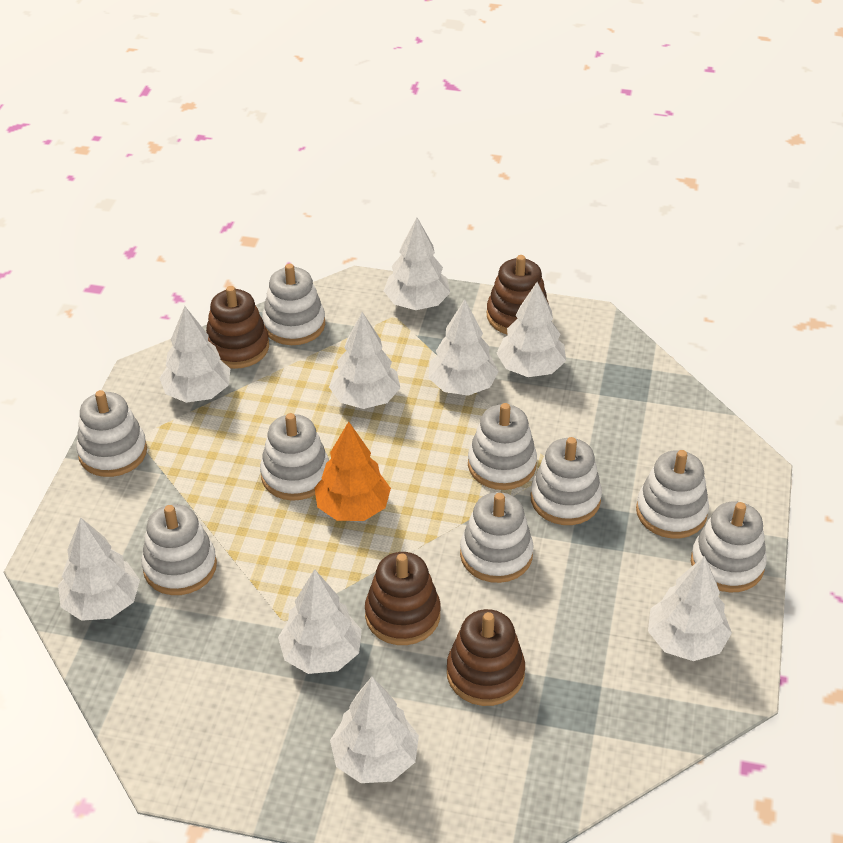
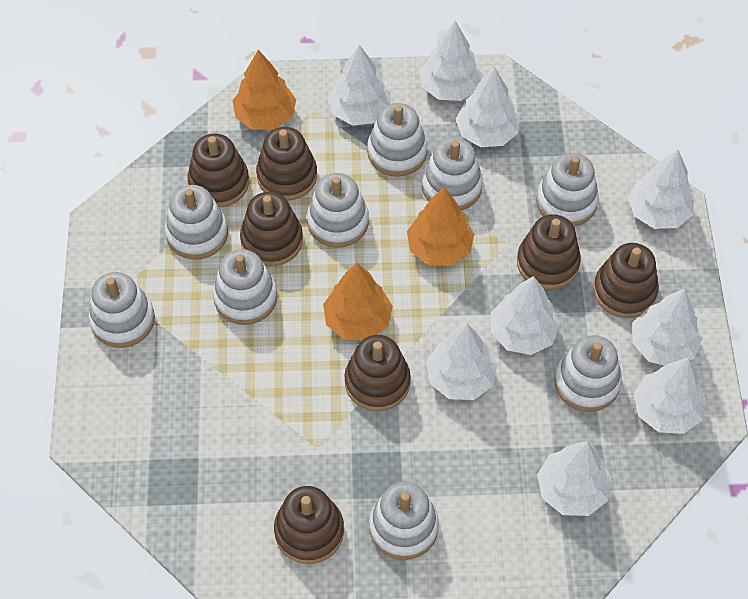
brown stacking toy: 4 -> 7
orange tree: 1 -> 3

